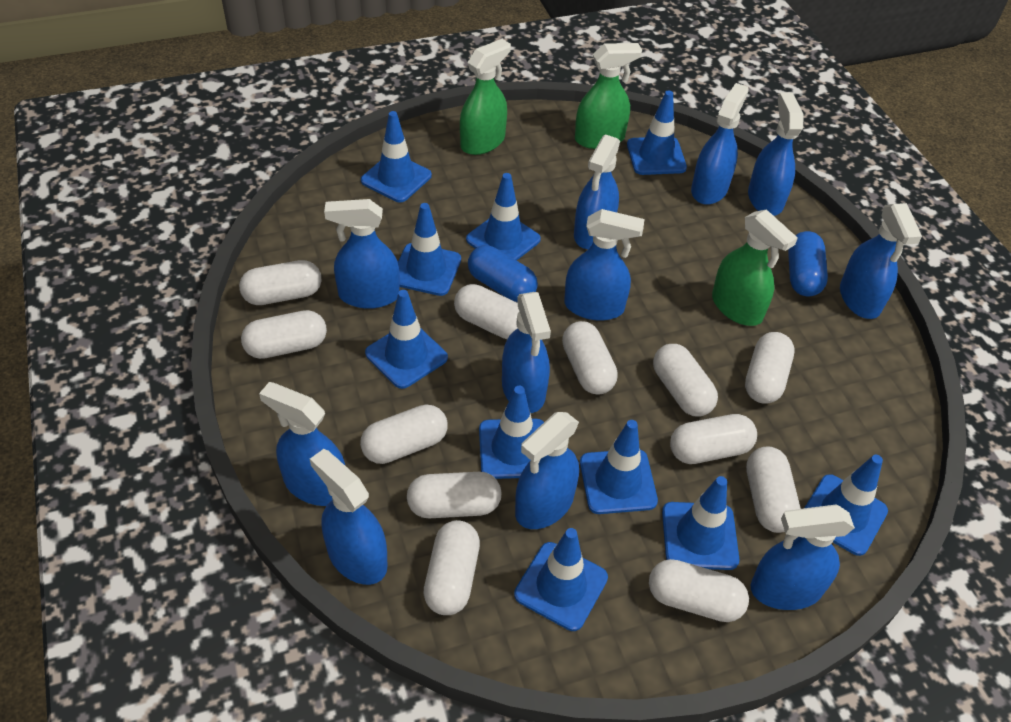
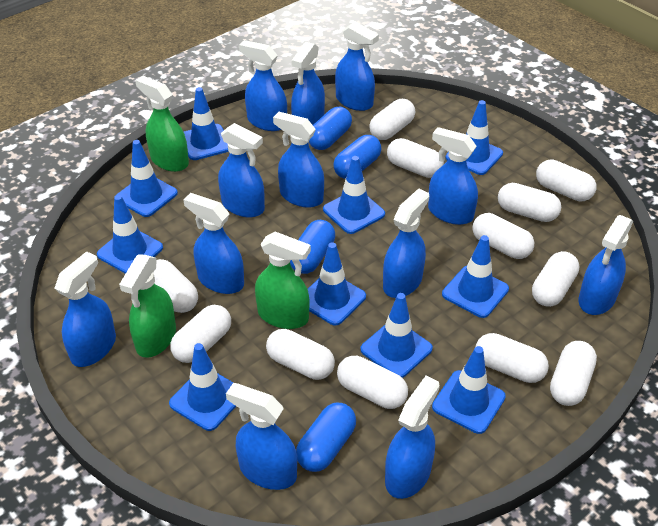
blue capsule: 2 -> 4
blue spray bottle: 11 -> 12

